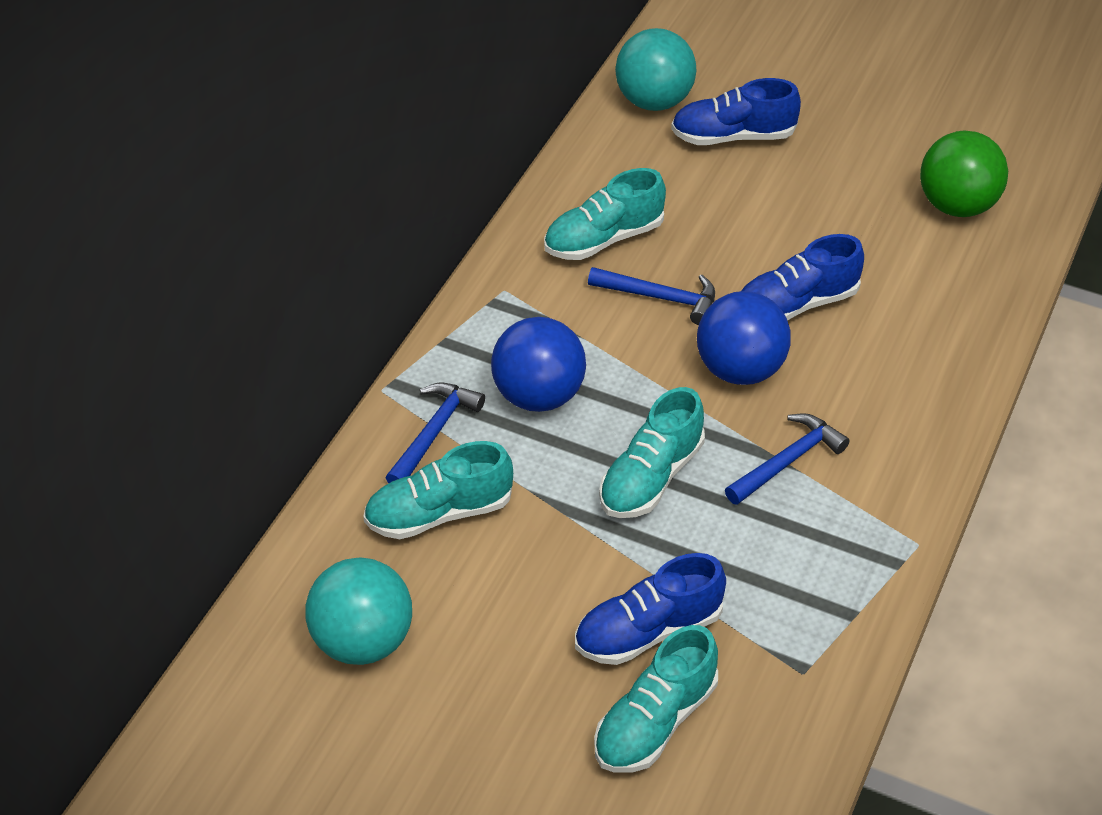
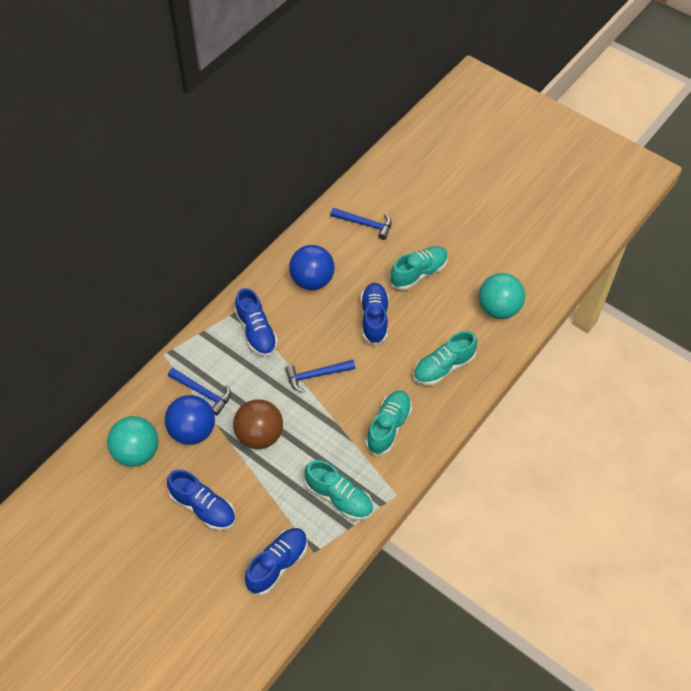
blue shoe: 3 -> 4
brown ball: 0 -> 1
green ball: 1 -> 0

